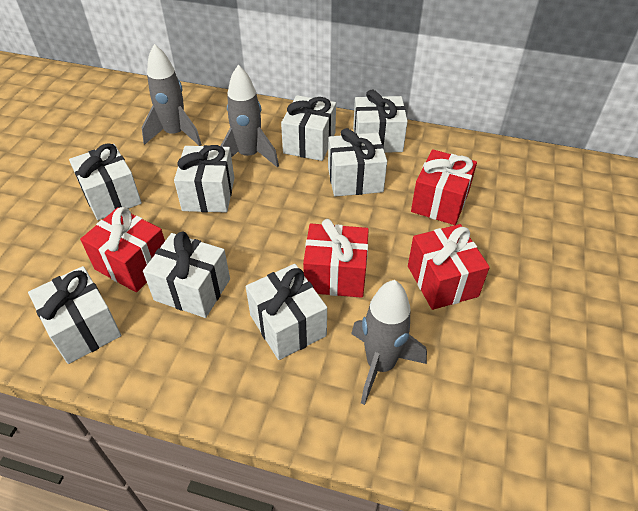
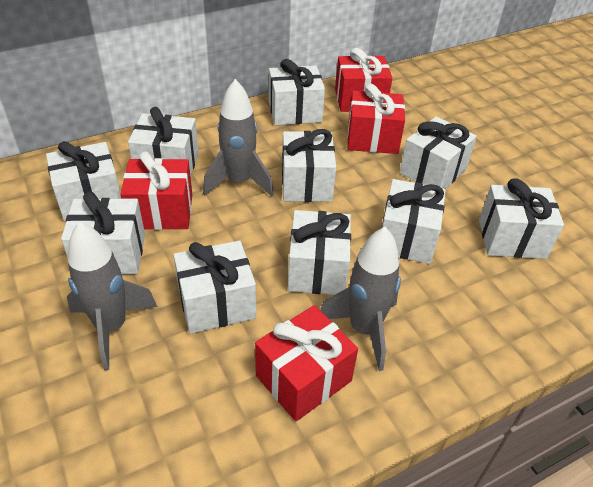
white gift: 8 -> 10

